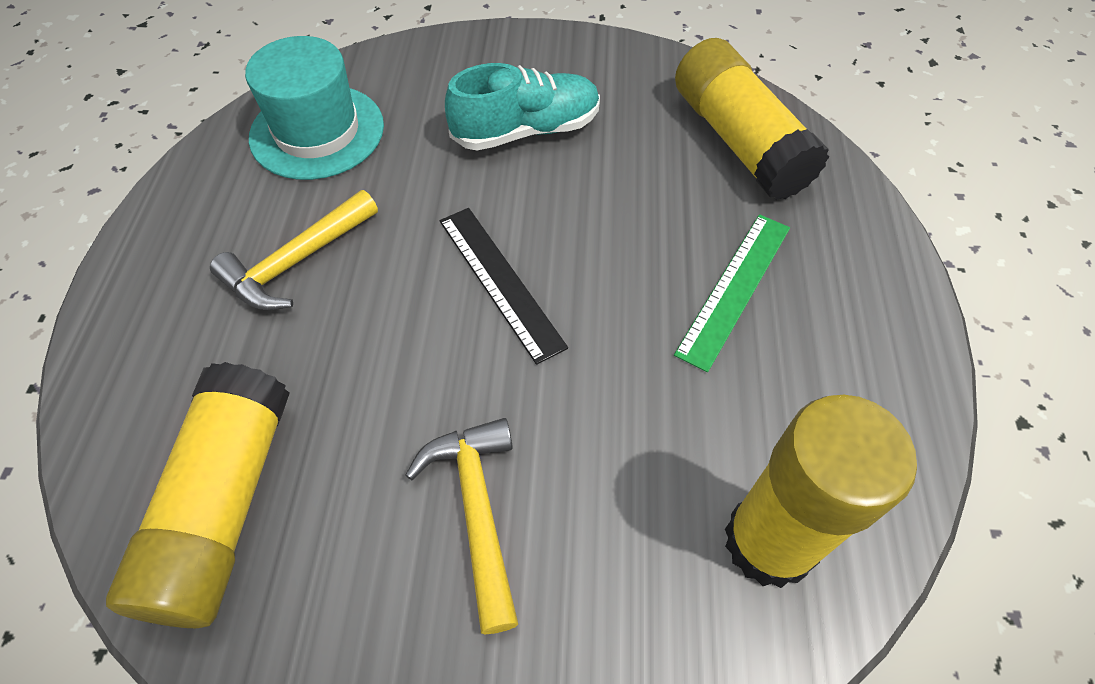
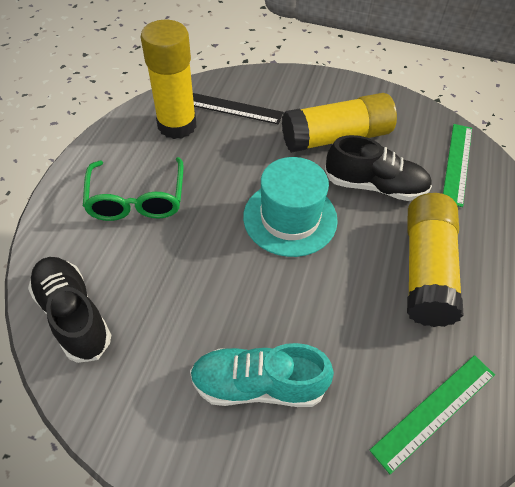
black shoe: 0 -> 2
green glasses: 0 -> 1
green ruler: 1 -> 2
yellow hammer: 2 -> 0

